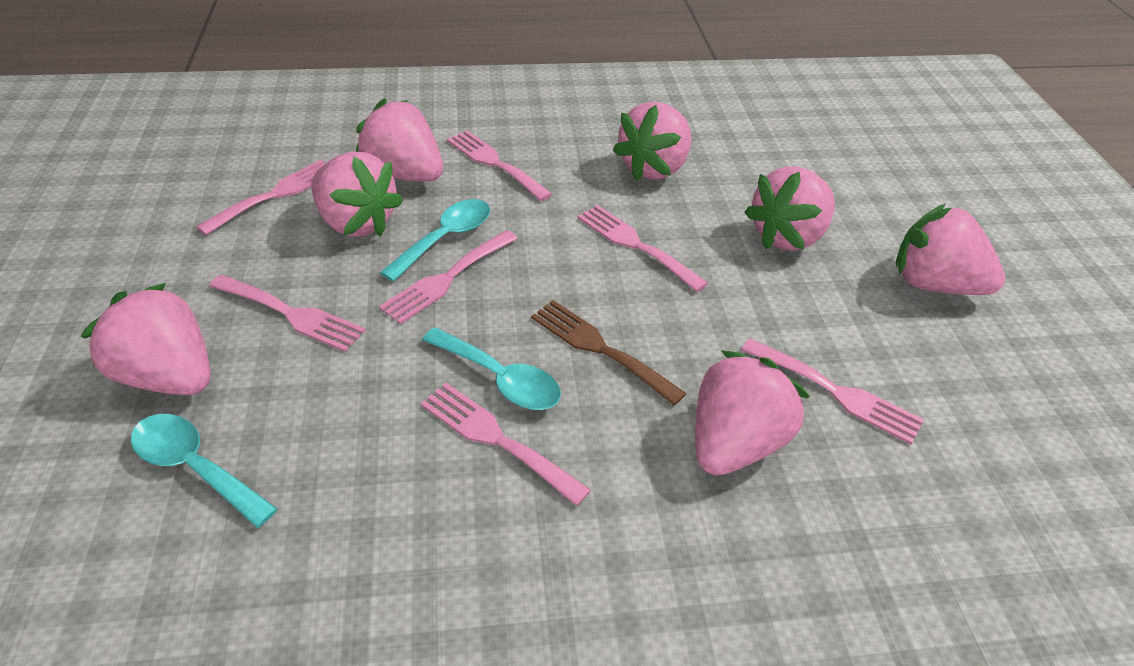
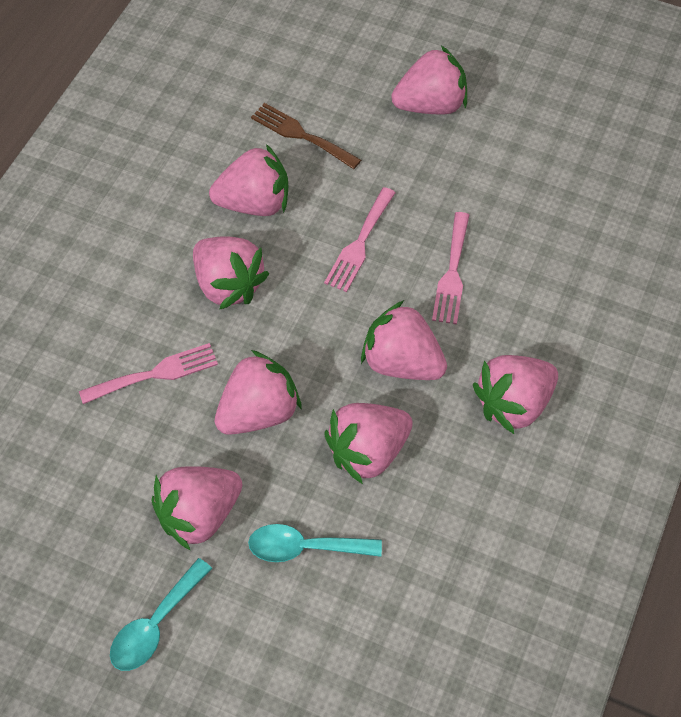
pink fork: 7 -> 3
pink strawberry: 7 -> 8
turquoise spoon: 3 -> 2

